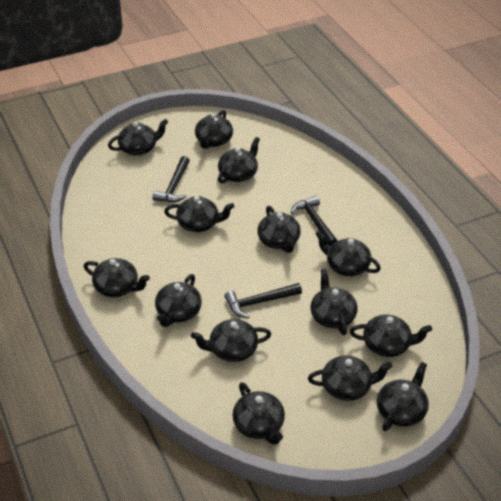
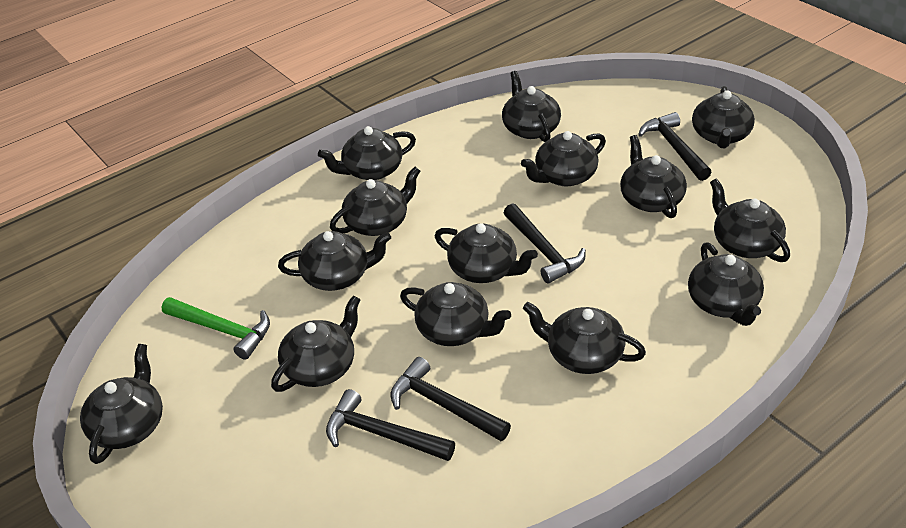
black hammer: 3 -> 4
green hammer: 0 -> 1

